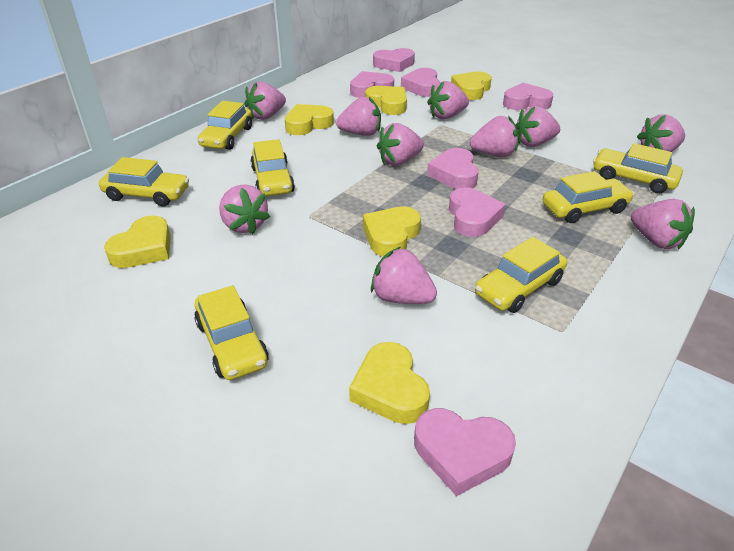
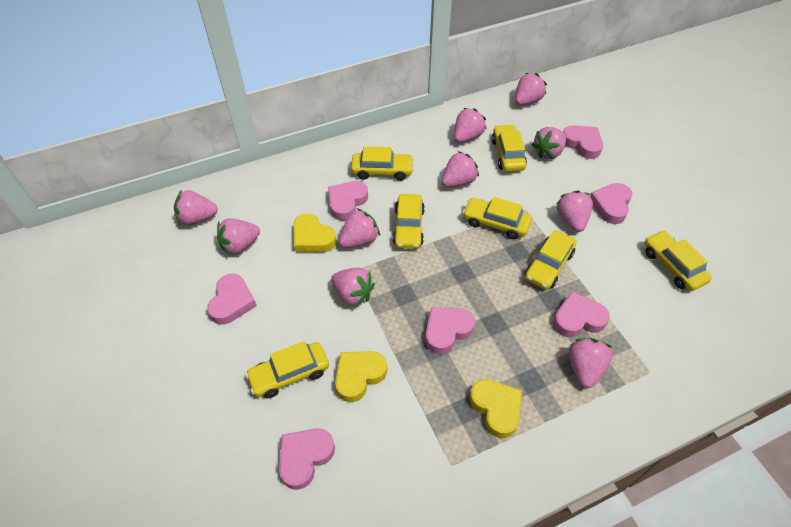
yellow heart: 6 -> 3

